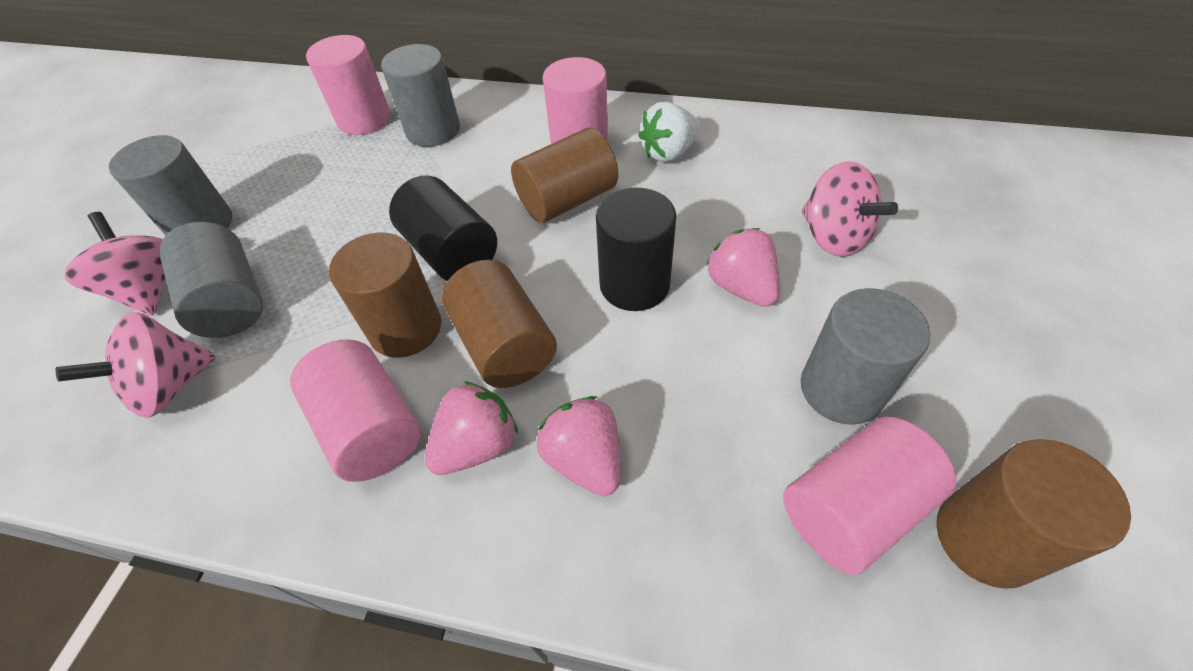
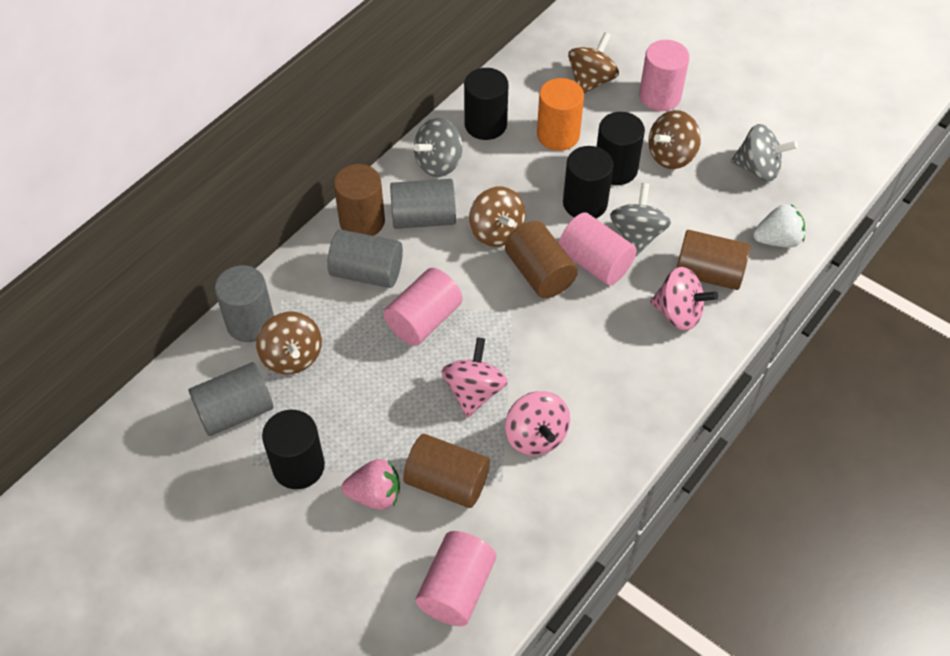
black cylinder: 2 -> 4
brown spinning top: 0 -> 4
grey spinning top: 0 -> 3
orange cylinder: 0 -> 1
pink strawberry: 3 -> 1

